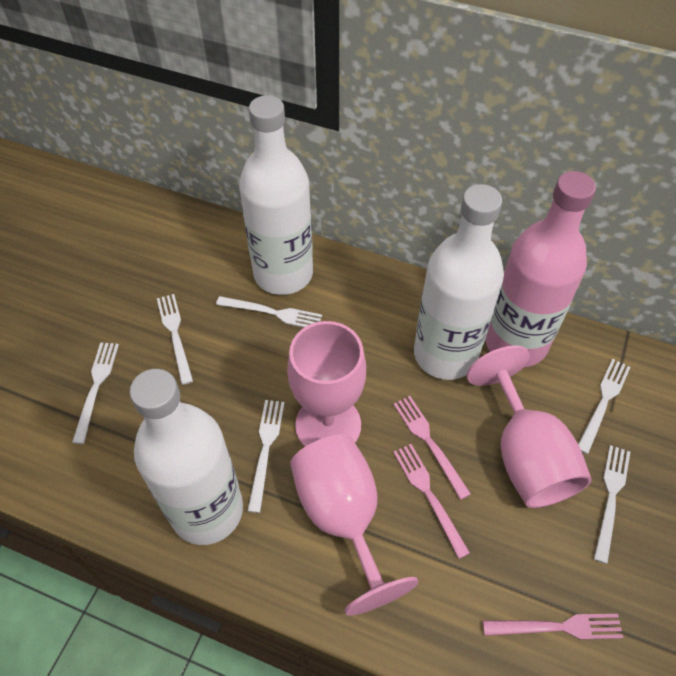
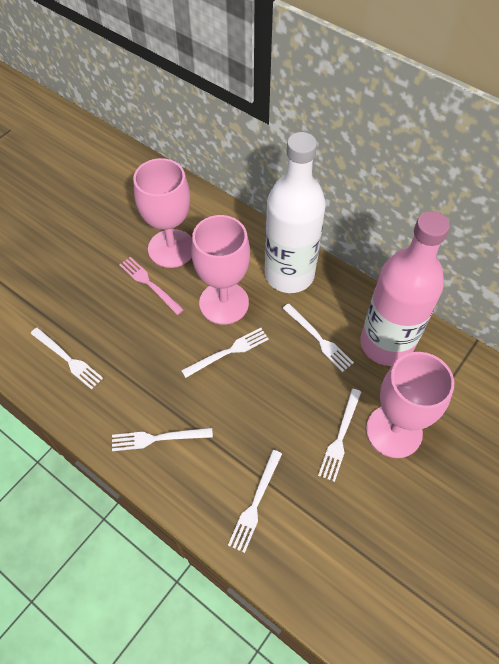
pink fork: 3 -> 1
white bottle: 3 -> 1

